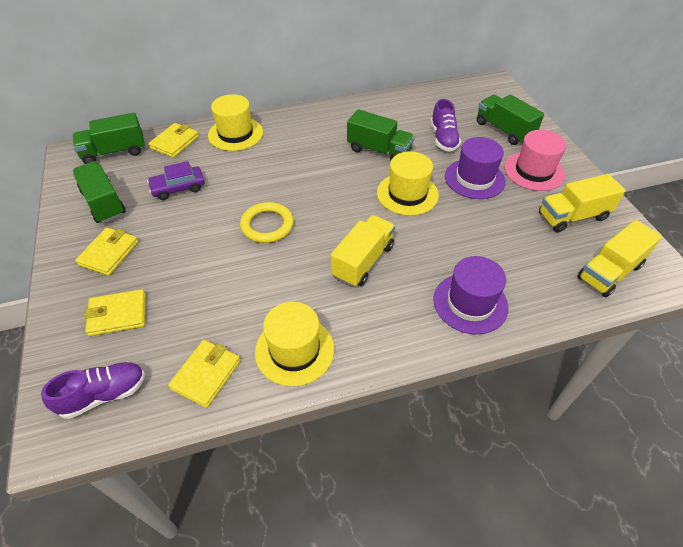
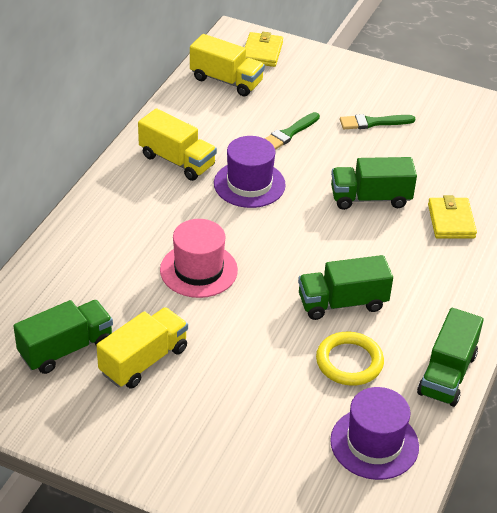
green brush: 0 -> 2
purple car: 1 -> 0
purple shoe: 2 -> 0
yellow hat: 3 -> 0
yellow wallet: 4 -> 2

